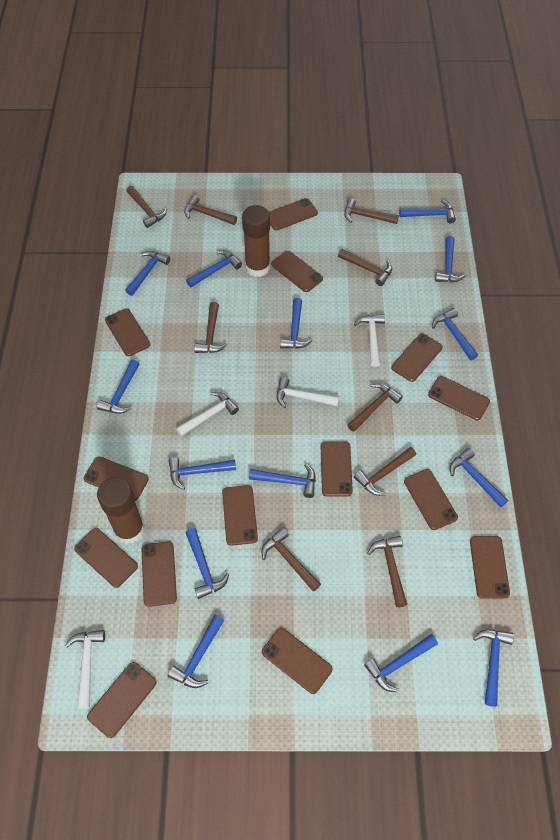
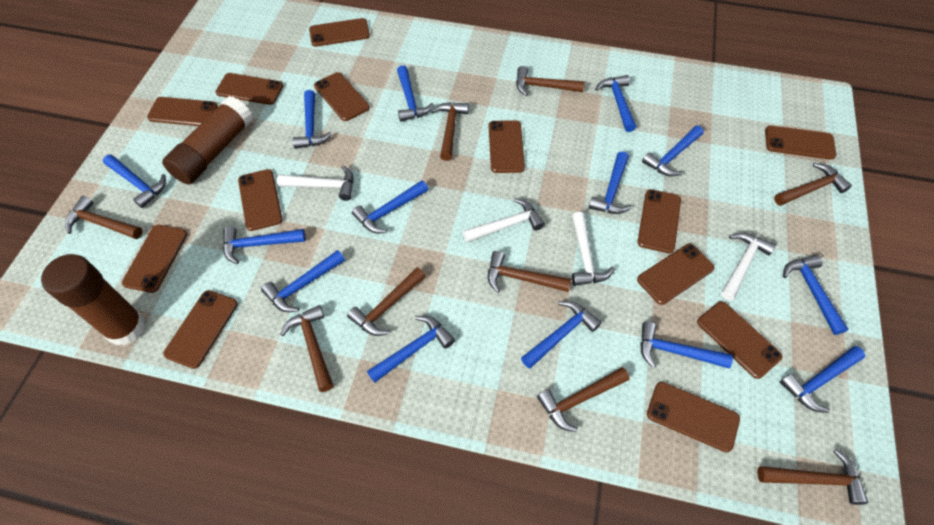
brown phone: 14 -> 13

